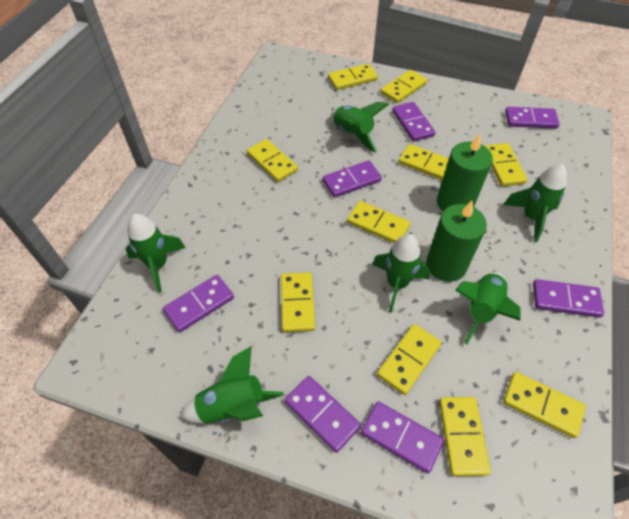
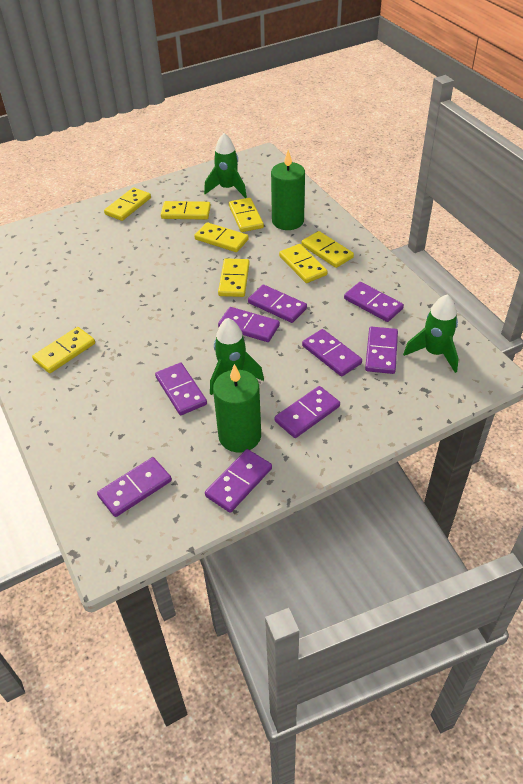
green rocket: 6 -> 3
purple domino: 7 -> 9
yellow domino: 10 -> 8

